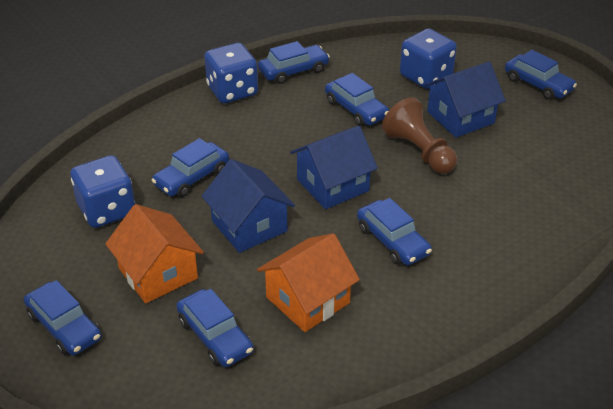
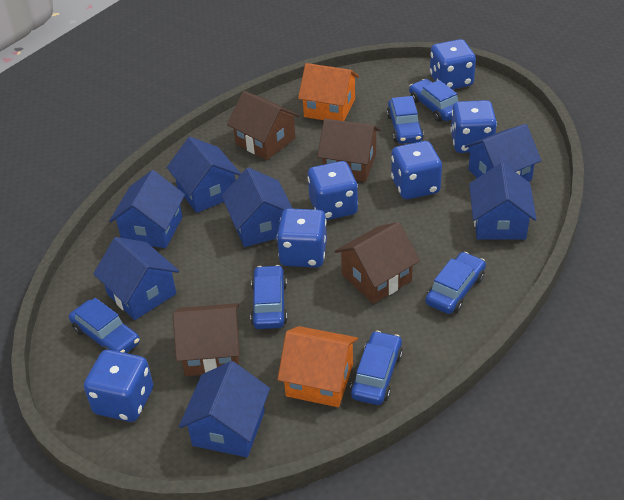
blue car: 7 -> 6
blue dice: 3 -> 6
blue house: 3 -> 7
brown house: 0 -> 4
brown pawn: 1 -> 0

